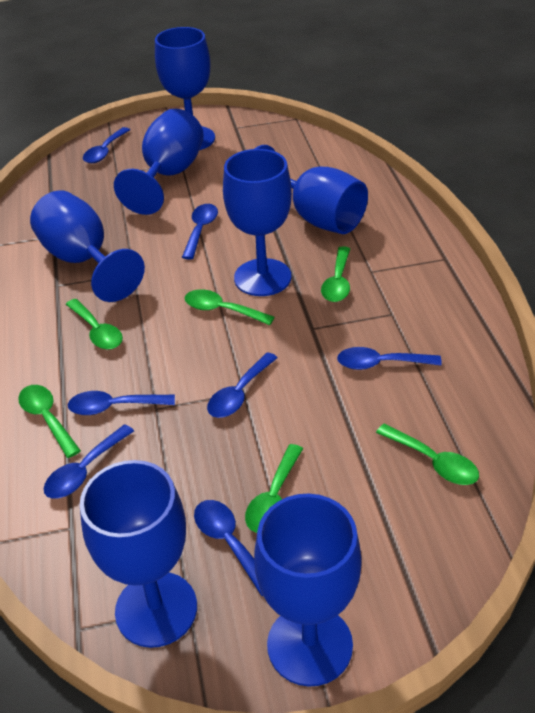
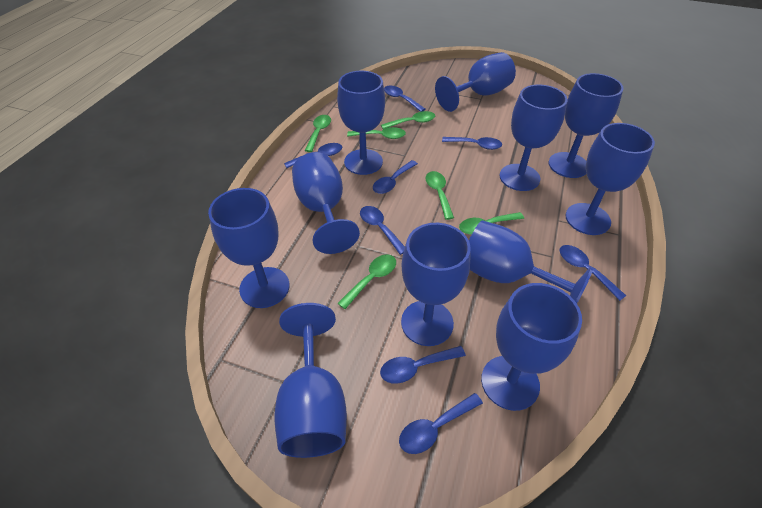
blue goblet: 7 -> 11
blue spoon: 7 -> 8

